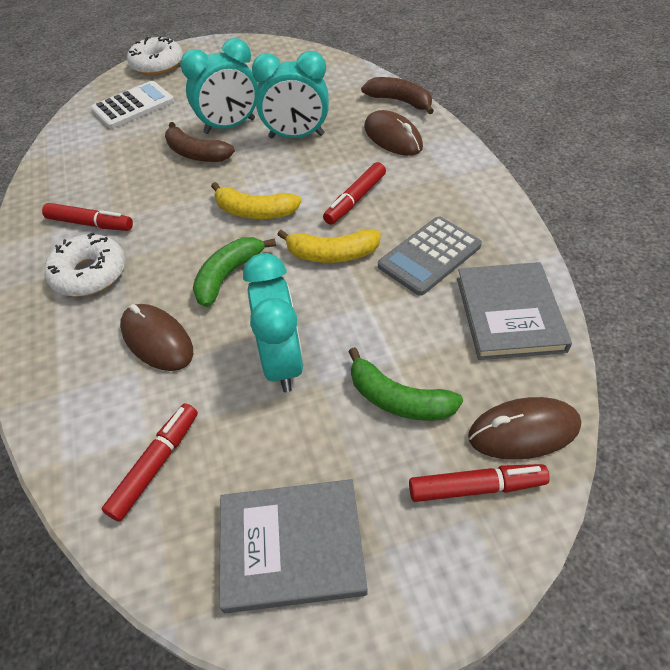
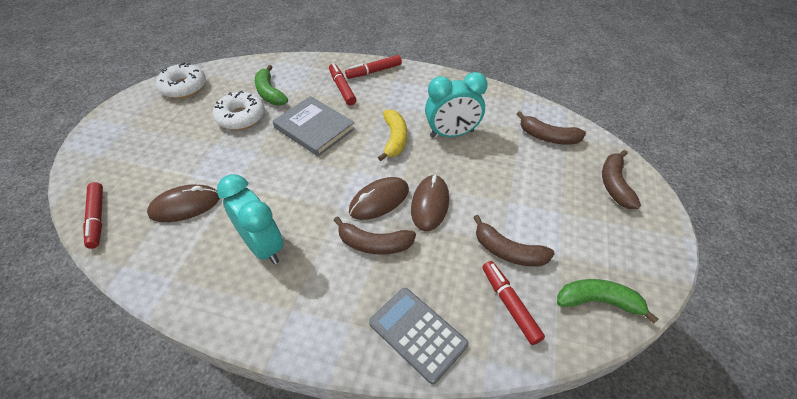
brown banana: 2 -> 4
grey book: 2 -> 1
turquoise clock: 3 -> 2
white calculator: 1 -> 0
yellow banana: 2 -> 1

